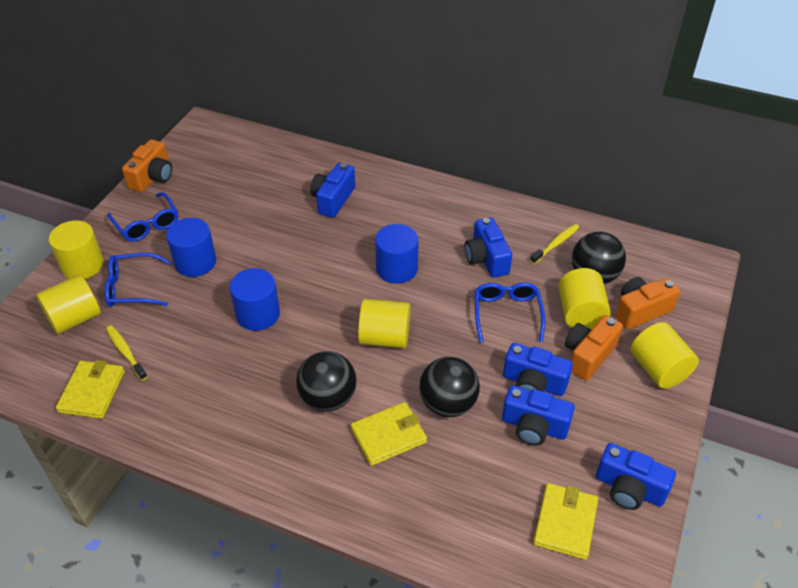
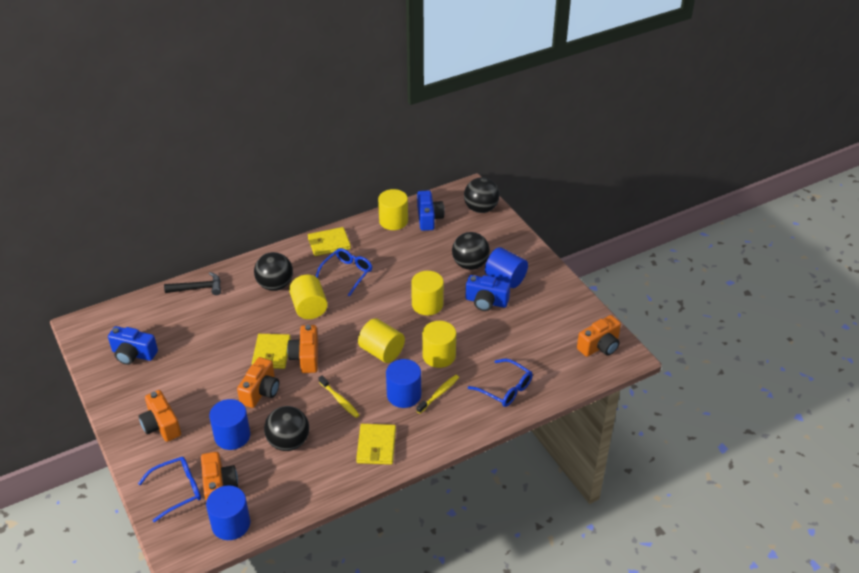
black ball: 3 -> 4
black hammer: 0 -> 1
blue camera: 5 -> 3
blue cylinder: 3 -> 4
orange camera: 3 -> 5

